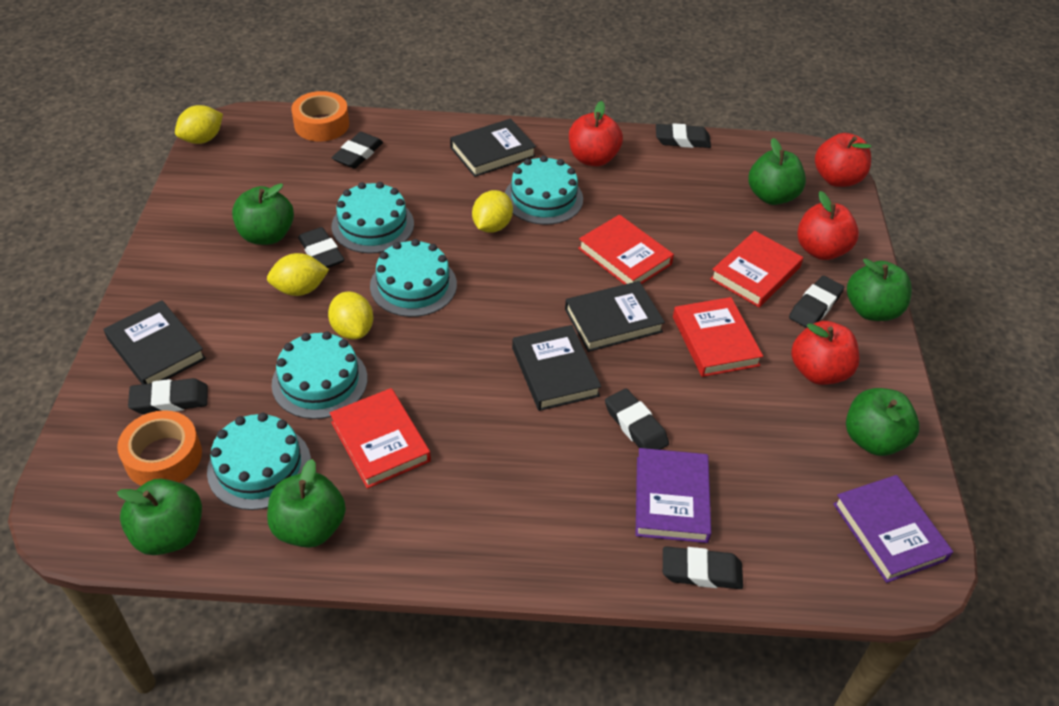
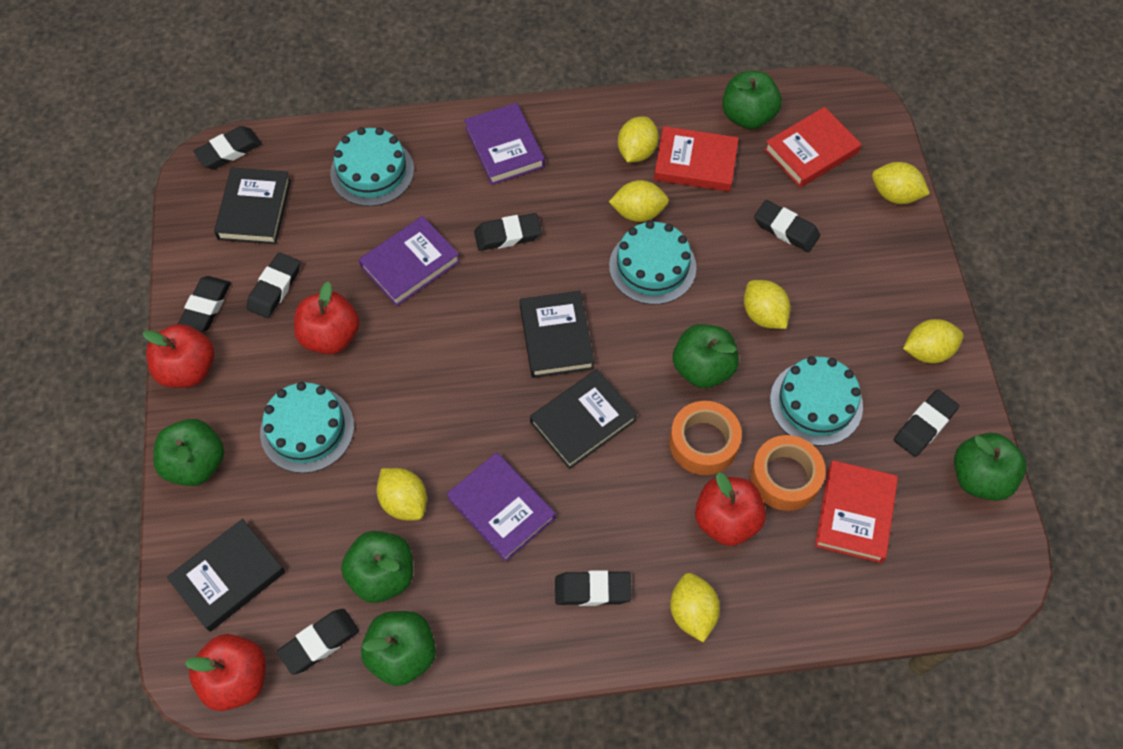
black eraser: 7 -> 8
purple book: 2 -> 3
red book: 4 -> 3
turquoise cake: 5 -> 4
yellow lemon: 4 -> 7

